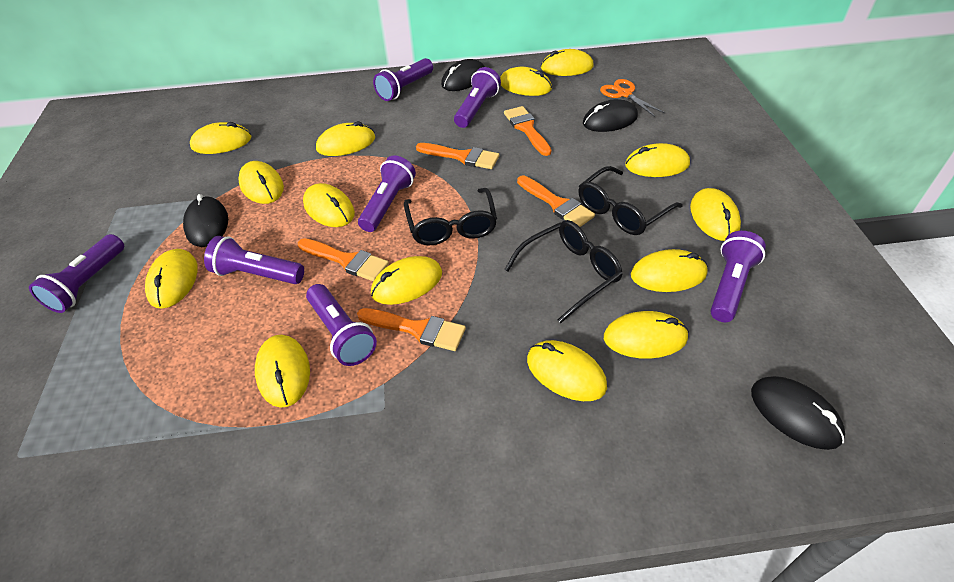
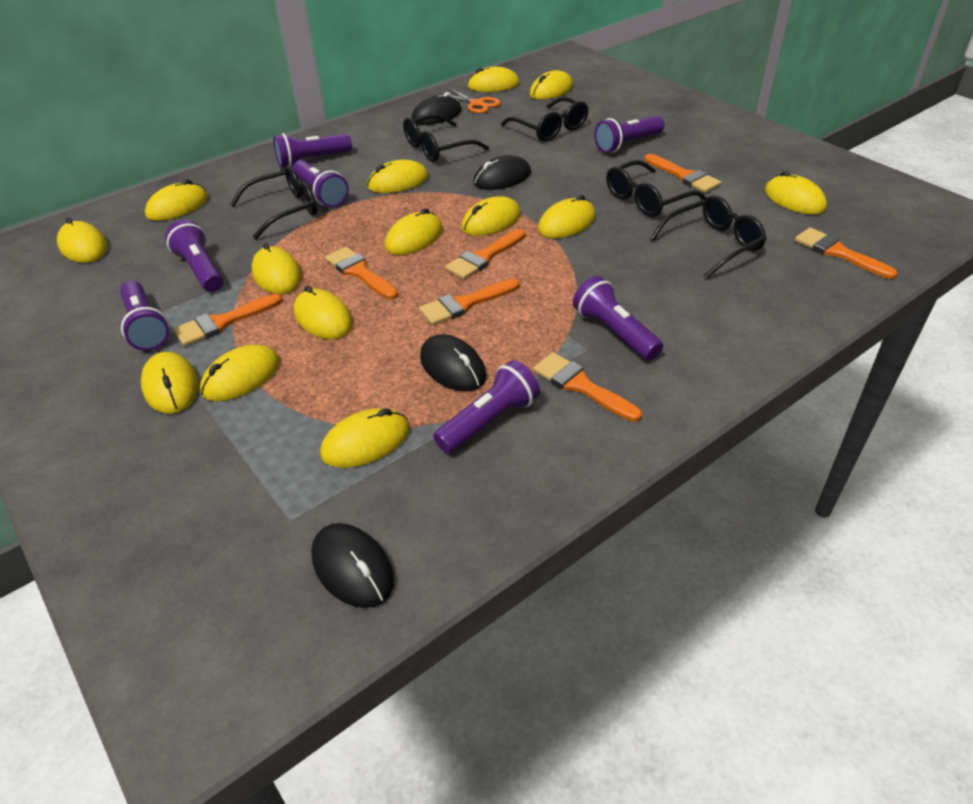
black glasses: 3 -> 5
orange brush: 5 -> 7

